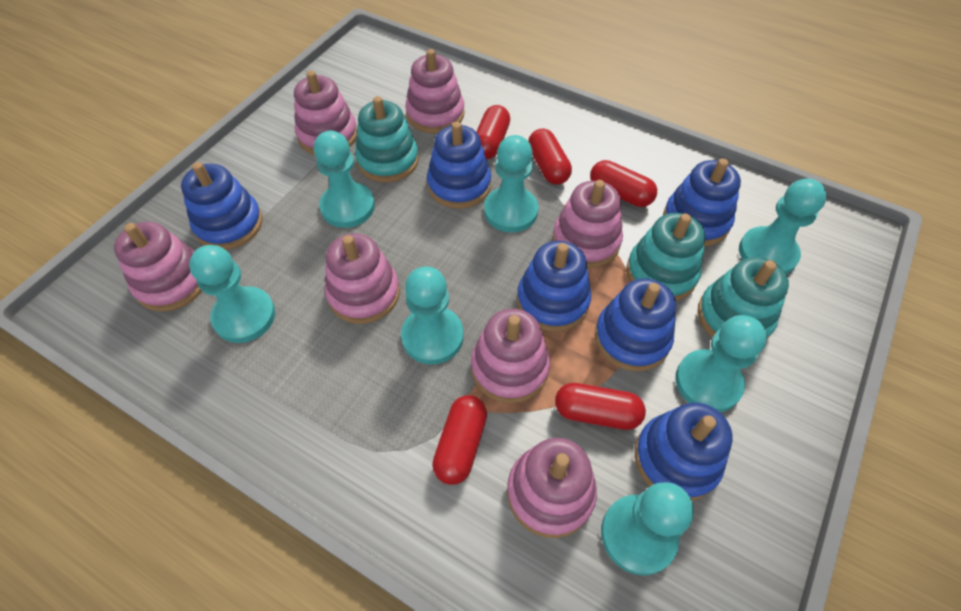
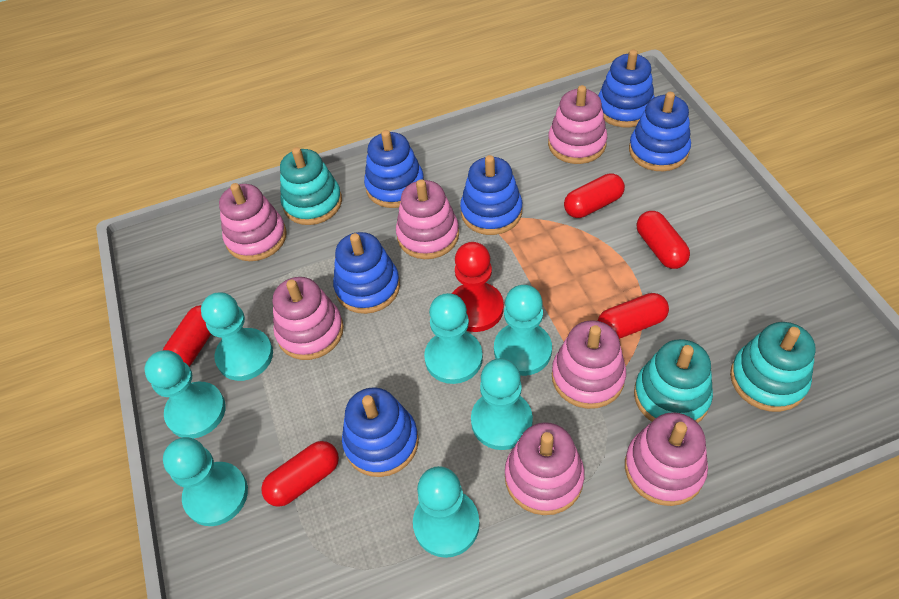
red pawn: 0 -> 1

